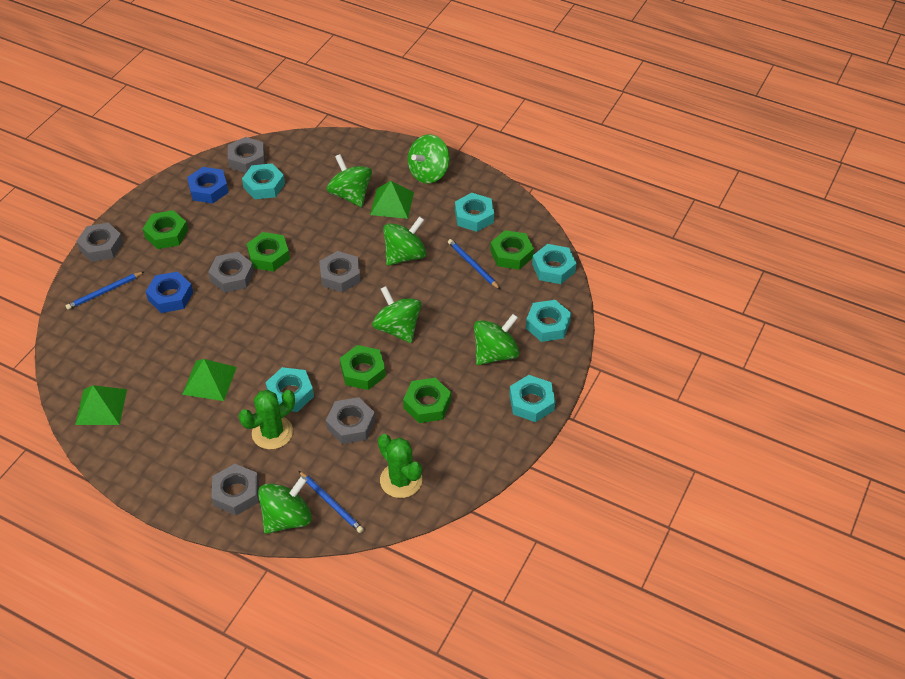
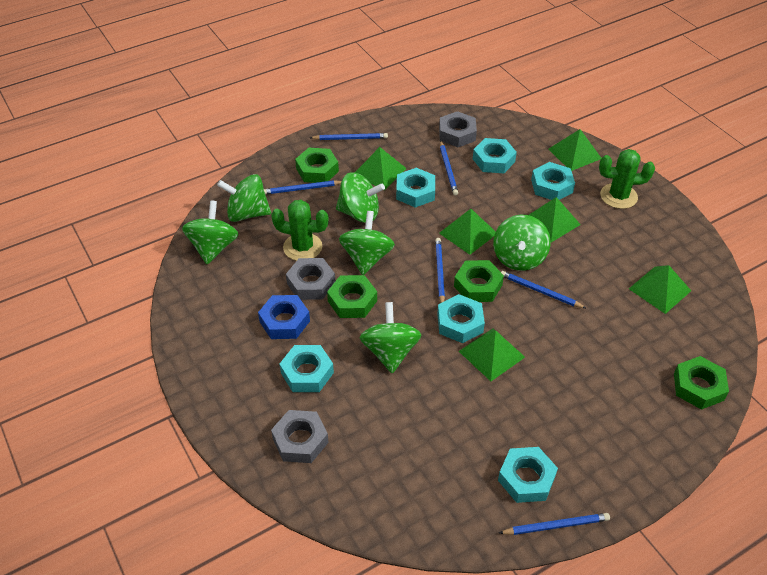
blue nut: 2 -> 1
blue pencil: 3 -> 6
green nut: 5 -> 4
green pyramid: 3 -> 6
grey nut: 6 -> 3

